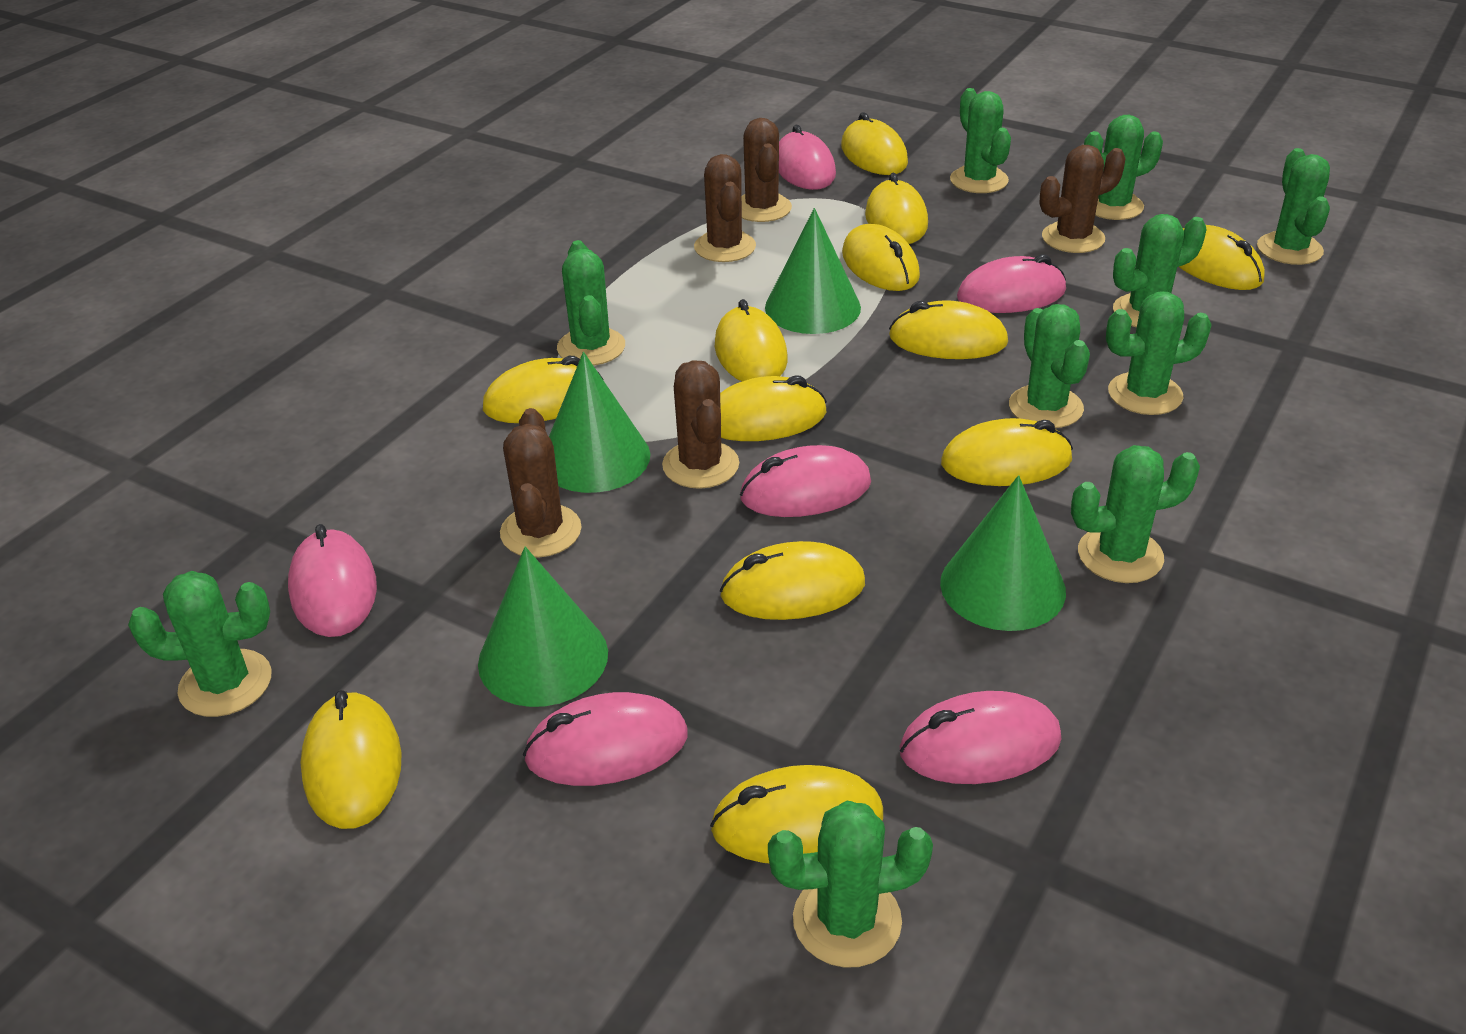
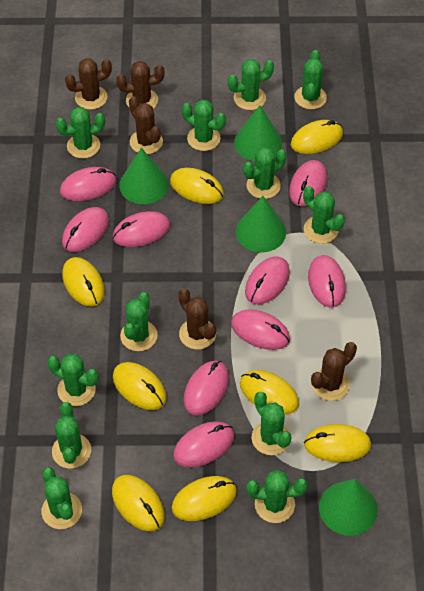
green cactus: 10 -> 12
pink mouse: 6 -> 9
yellow mouse: 12 -> 8

